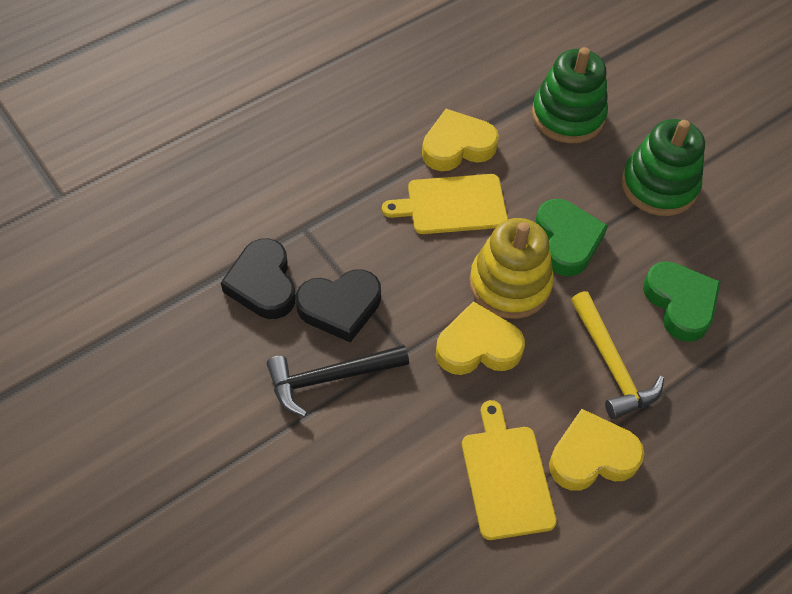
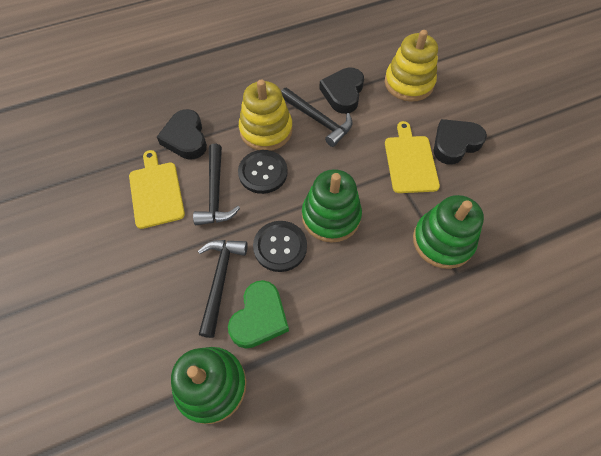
black button: 0 -> 2
black hammer: 1 -> 3
black heart: 2 -> 3
green heart: 2 -> 1
green stacking toy: 2 -> 3
yellow hammer: 1 -> 0
yellow heart: 3 -> 0
yellow stacking toy: 1 -> 2

